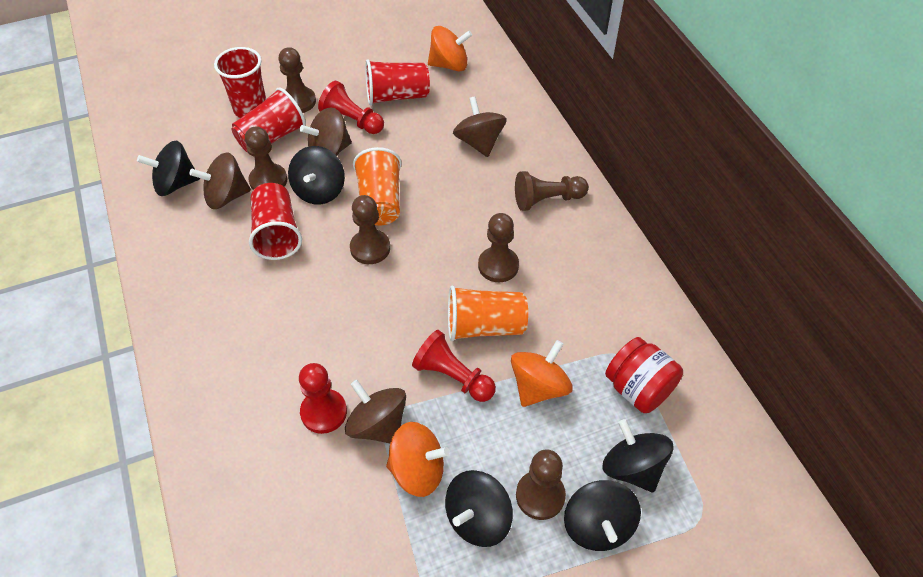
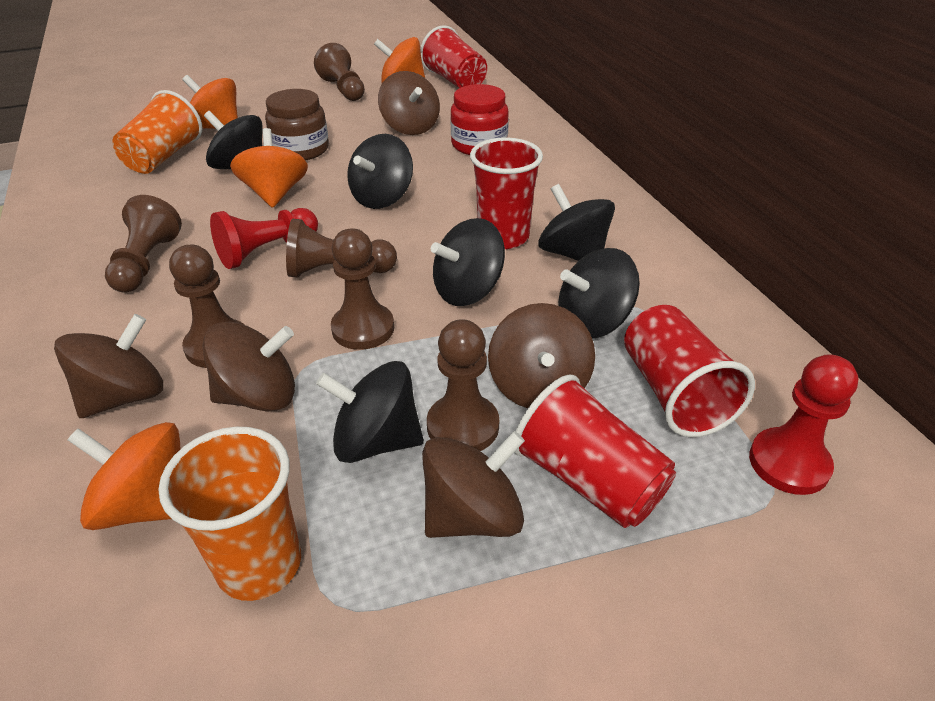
black spinning top: 5 -> 6
brown jar: 0 -> 1
brown spinning top: 4 -> 5
orange spinning top: 3 -> 4
red pawn: 3 -> 2

